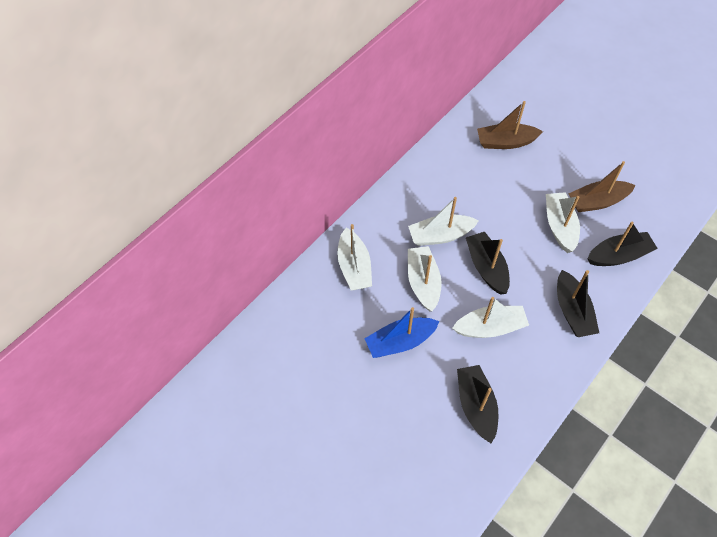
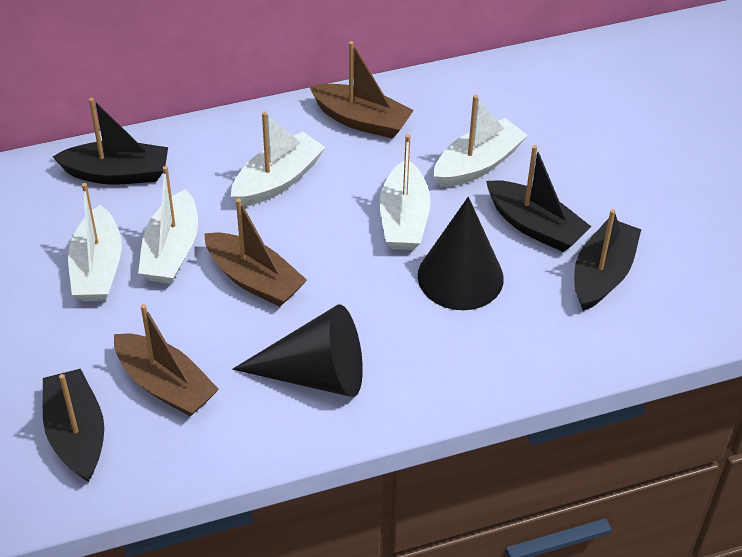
black cone: 0 -> 2
blue boat: 1 -> 0
brown boat: 2 -> 3

